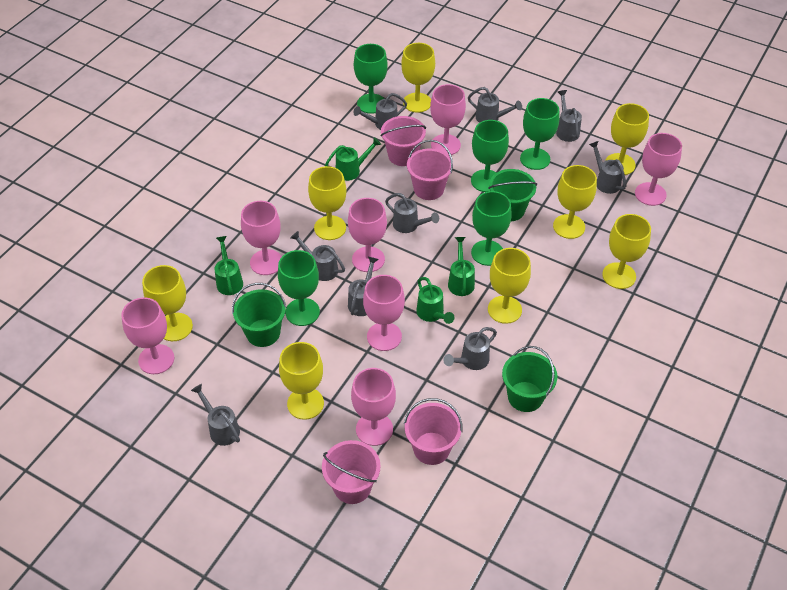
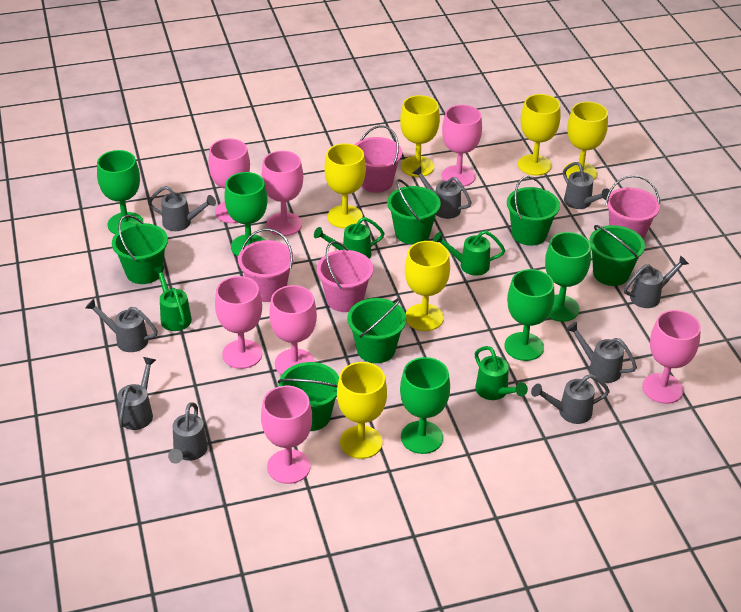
green bucket: 3 -> 6
yellow goblet: 8 -> 6

